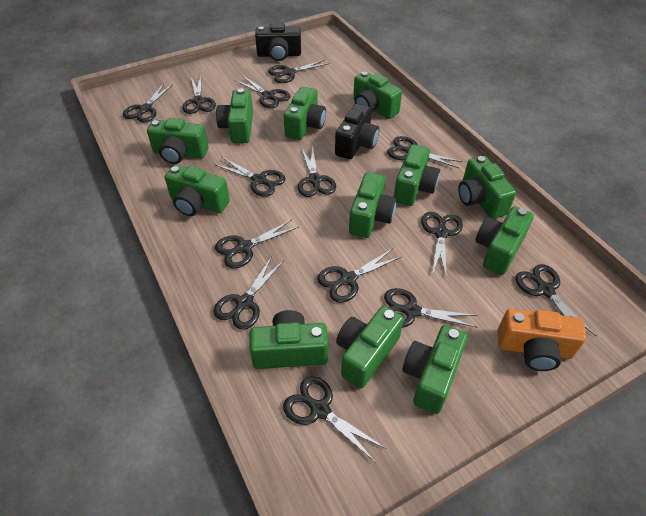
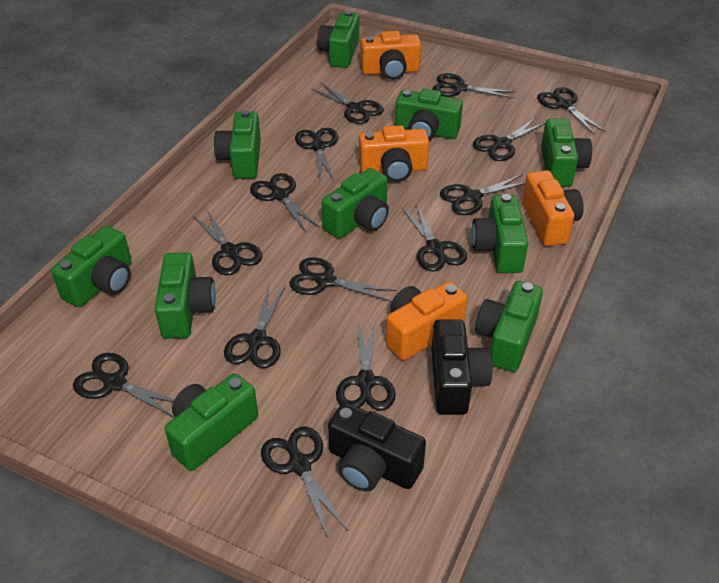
green camera: 12 -> 10
orange camera: 1 -> 4

